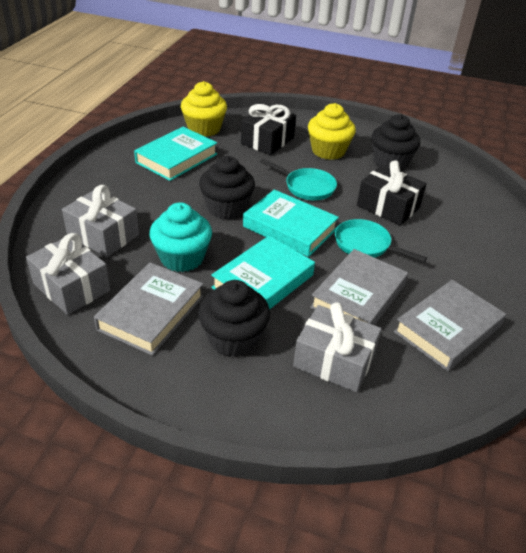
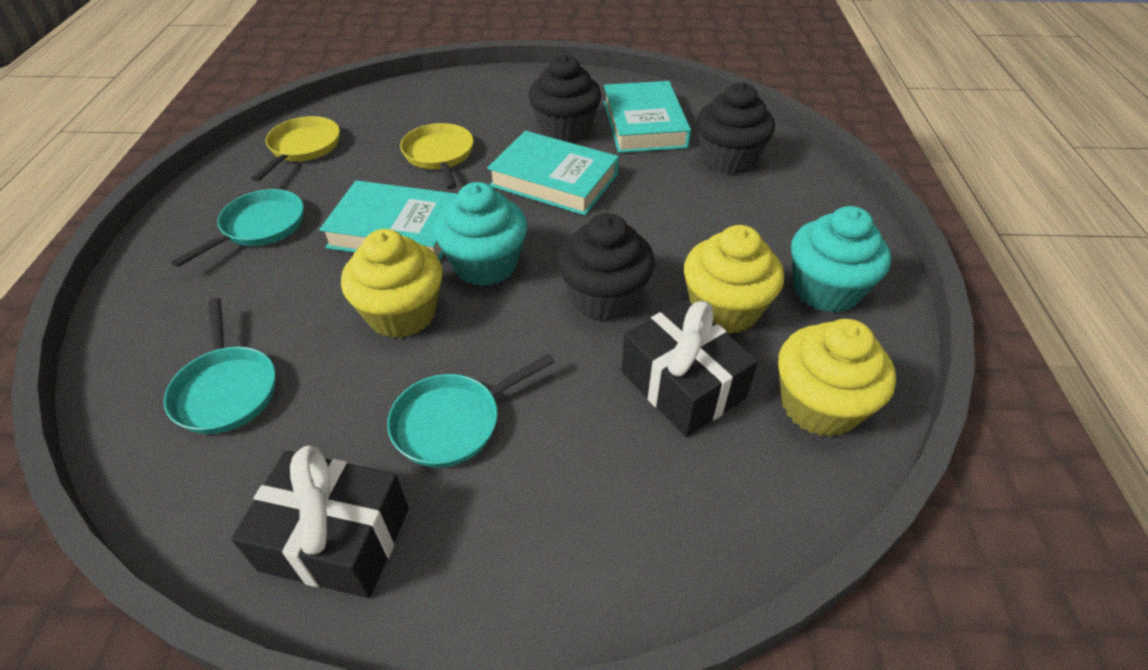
grey book: 3 -> 0
grey gift: 3 -> 0
turquoise cupcake: 1 -> 2
turquoise pan: 2 -> 3
yellow cupcake: 2 -> 3
yellow pan: 0 -> 2

